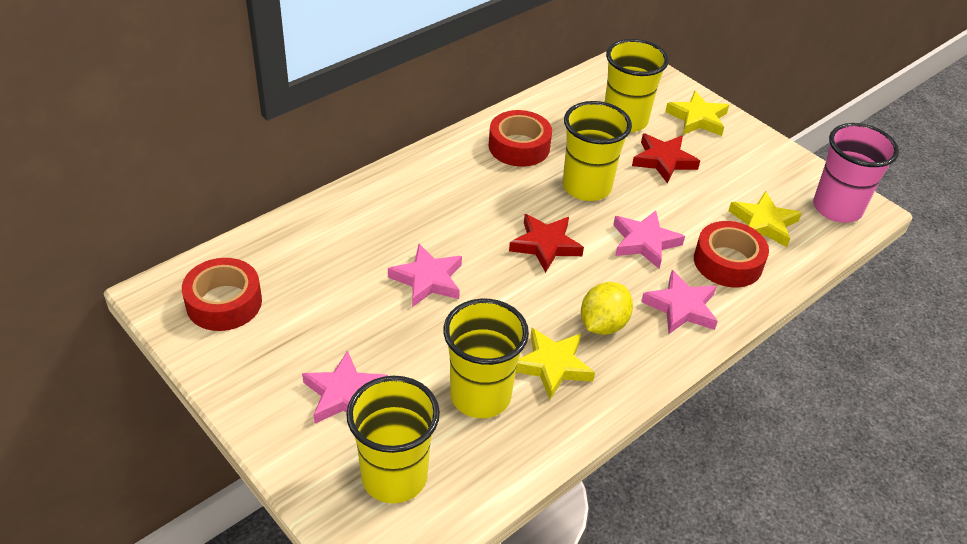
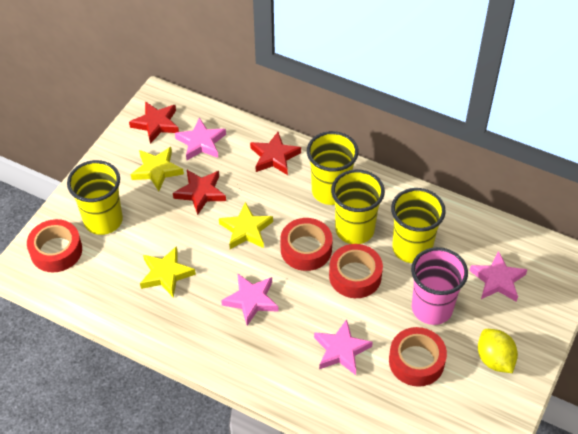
red star: 2 -> 3
red tape: 3 -> 4

